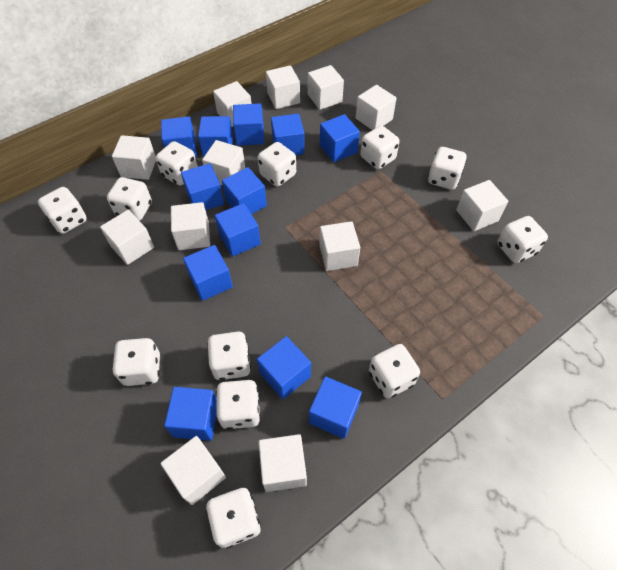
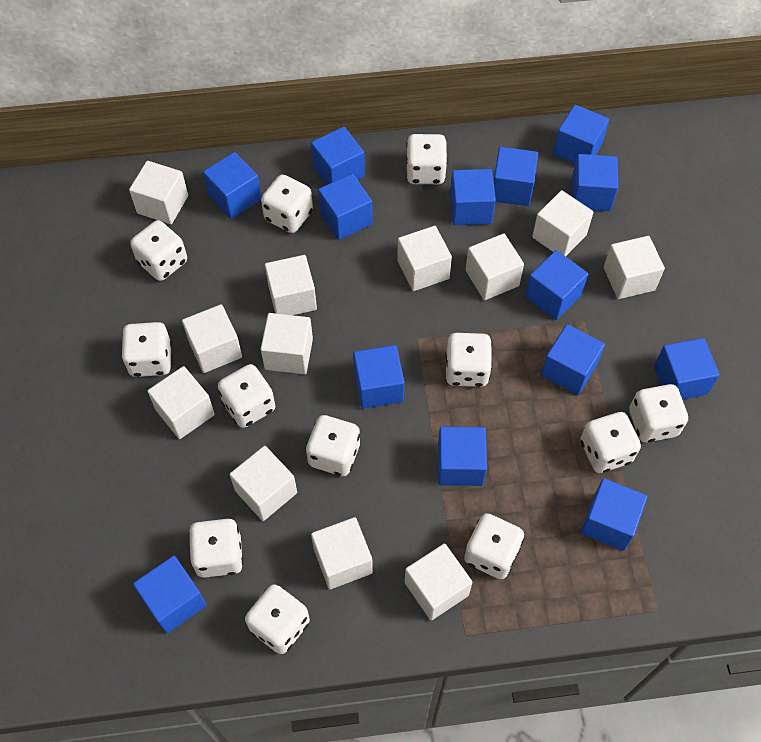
blue cube: 12 -> 14

